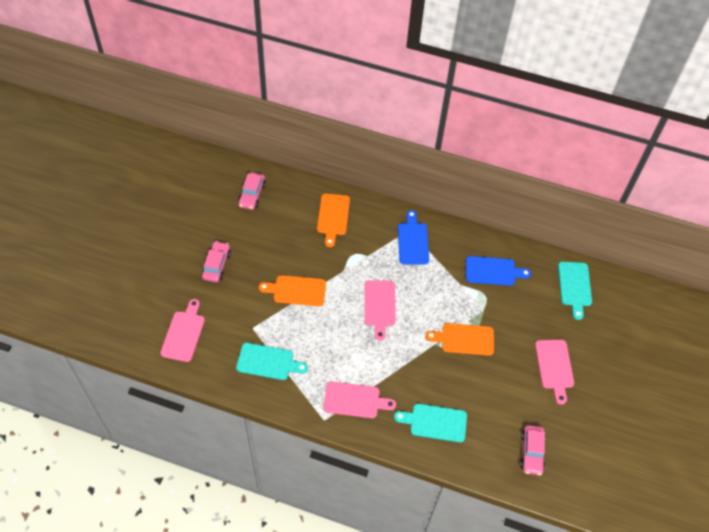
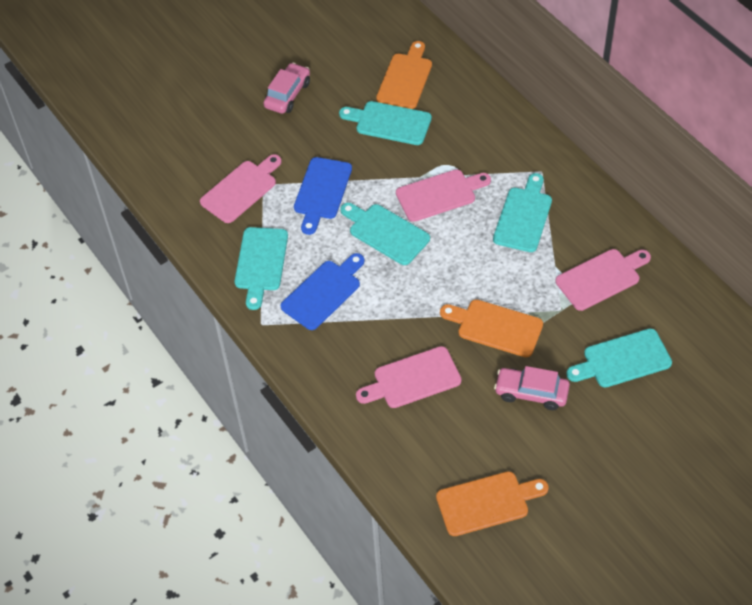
pink car: 3 -> 2
turquoise cutting board: 3 -> 5

